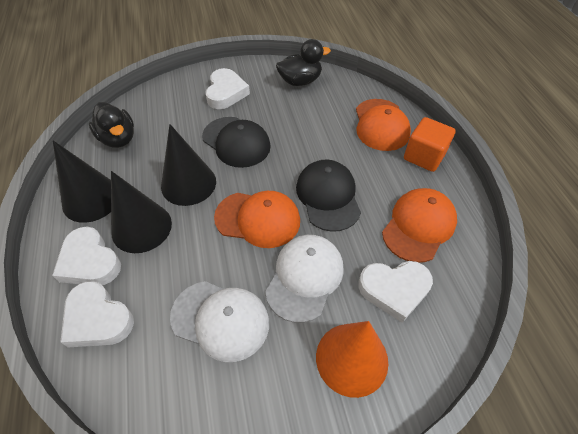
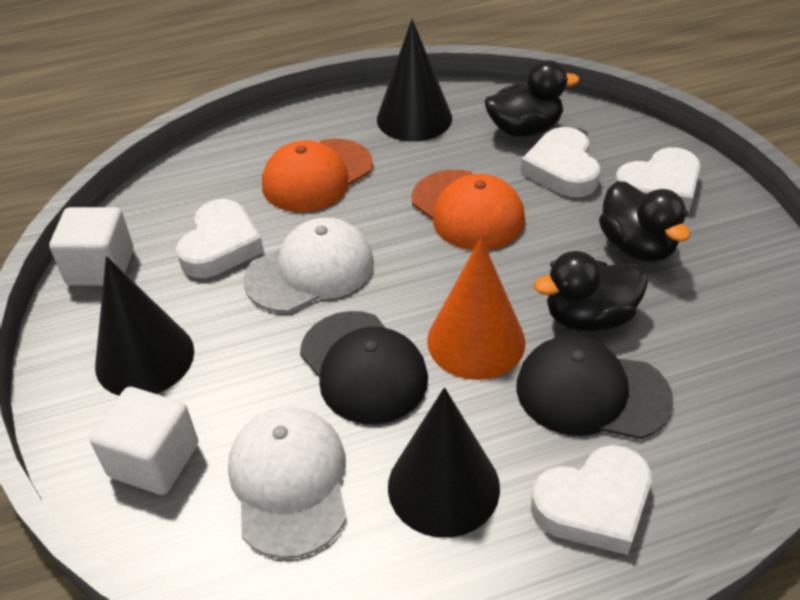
black duck: 2 -> 3
orange cap: 3 -> 2
orange cube: 1 -> 0
white cube: 0 -> 2

